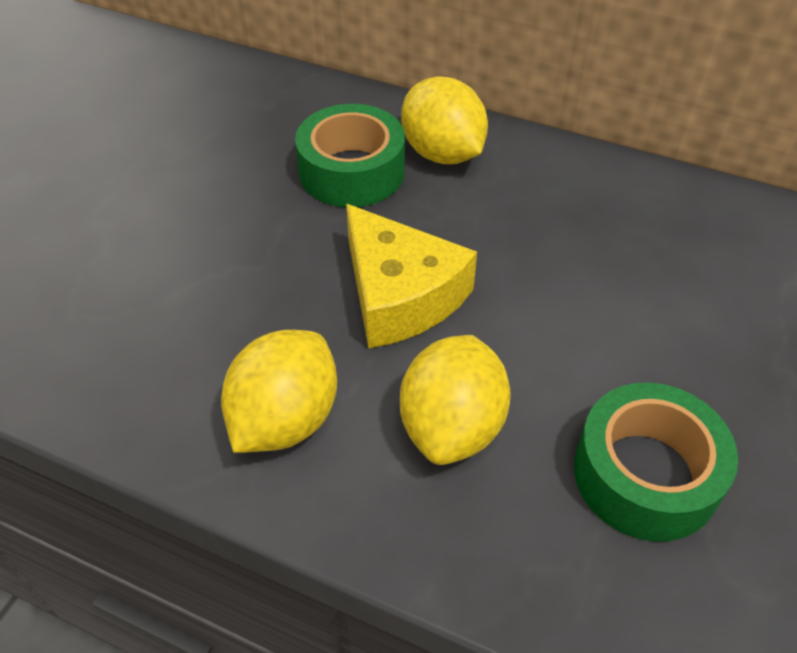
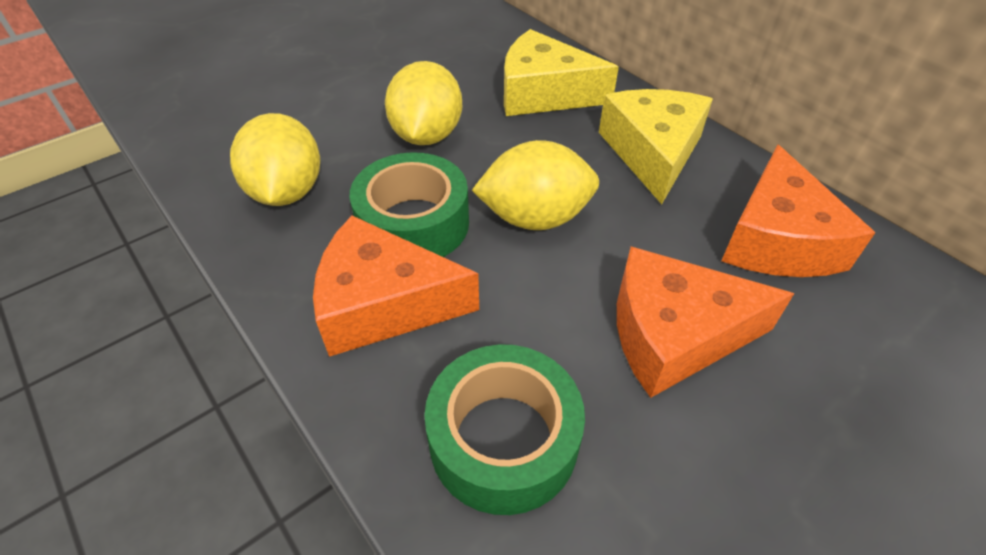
orange cheese: 0 -> 3
yellow cheese: 1 -> 2

